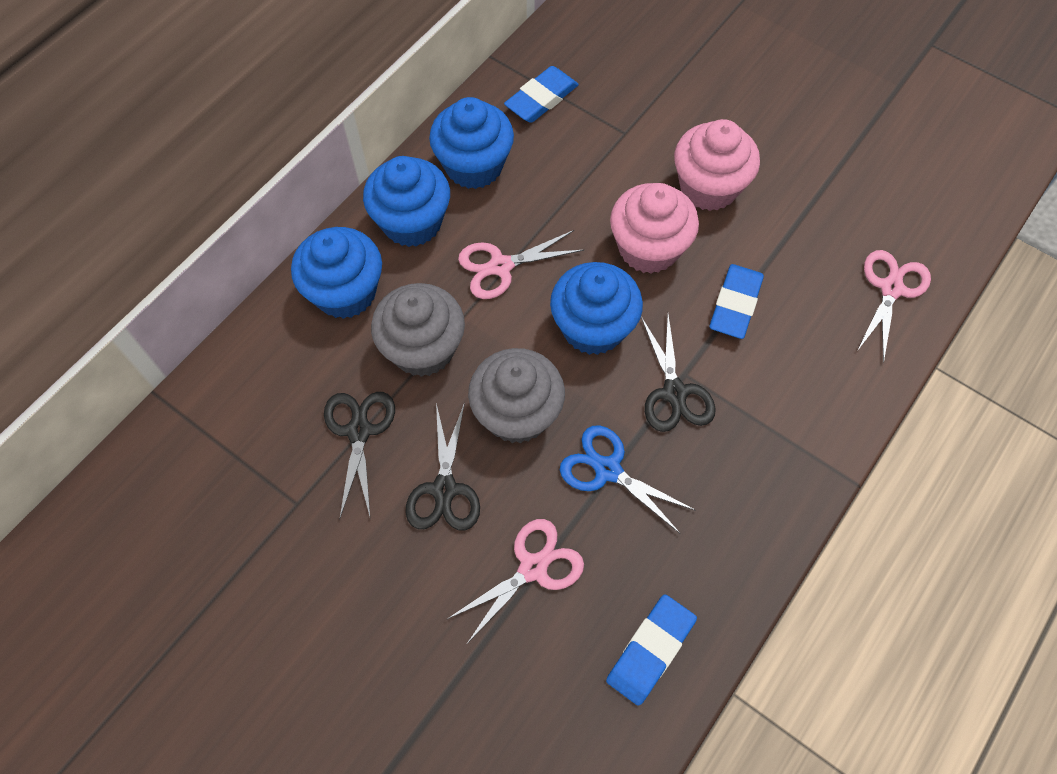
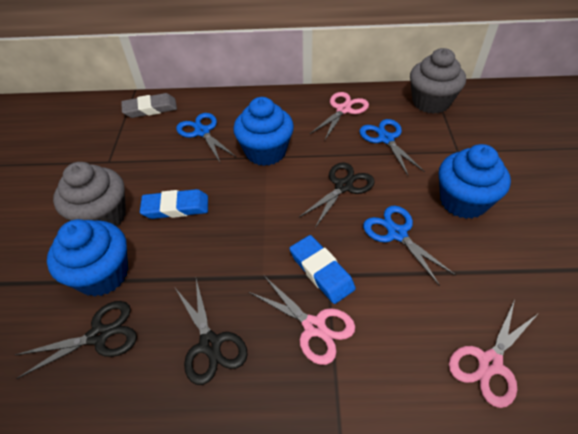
blue cupcake: 4 -> 3
blue eraser: 3 -> 2
blue scissors: 1 -> 3
grey eraser: 0 -> 1
pink cupcake: 2 -> 0

